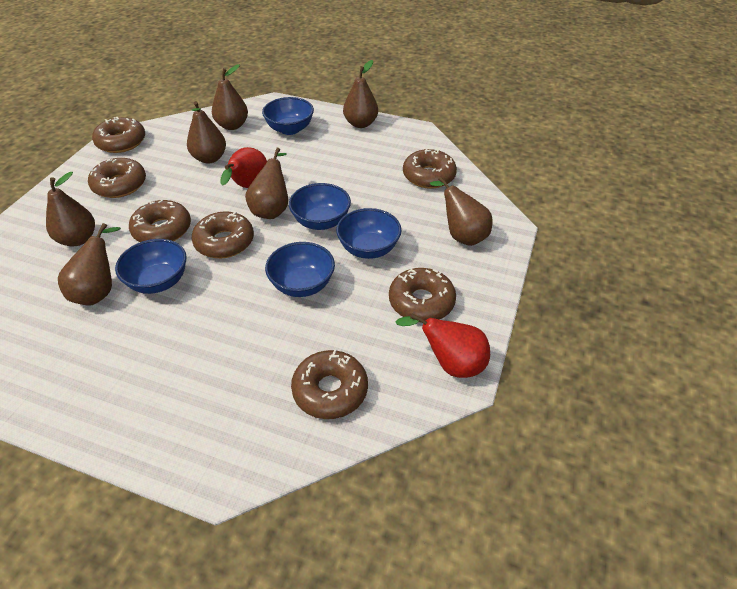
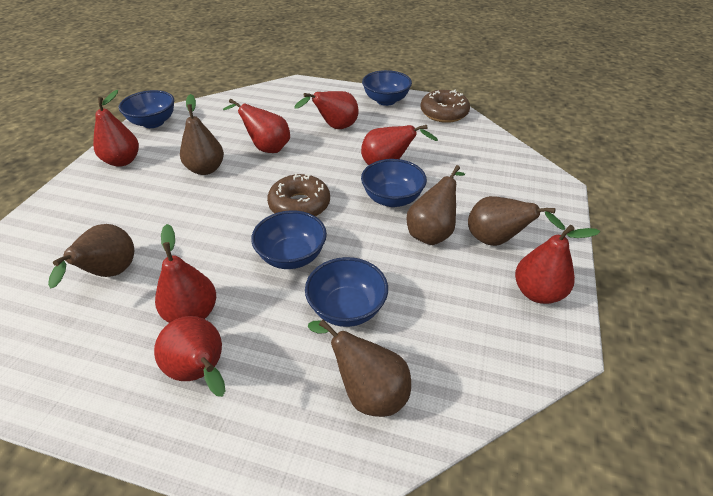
brown donut: 7 -> 2
brown pear: 7 -> 5
red pear: 2 -> 7

